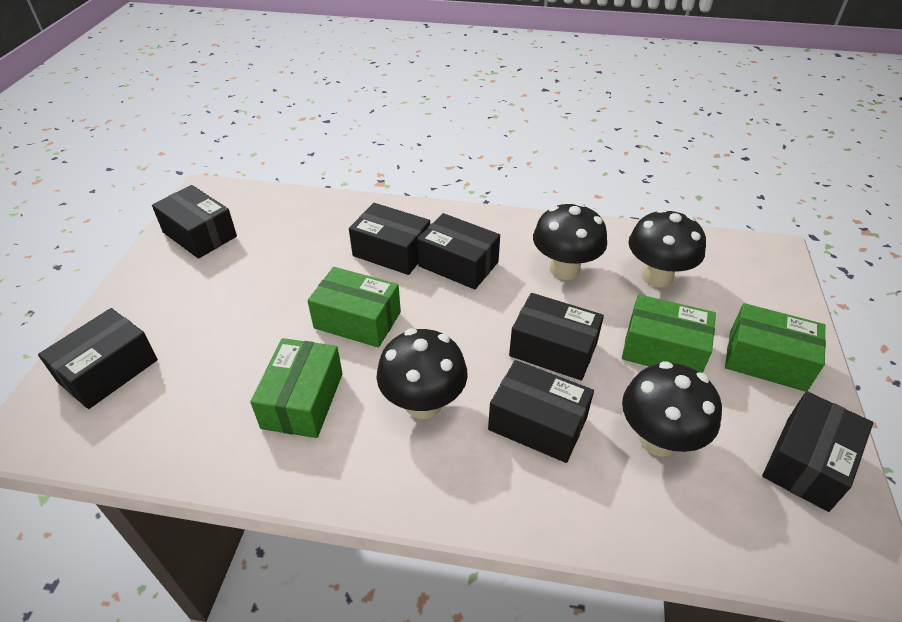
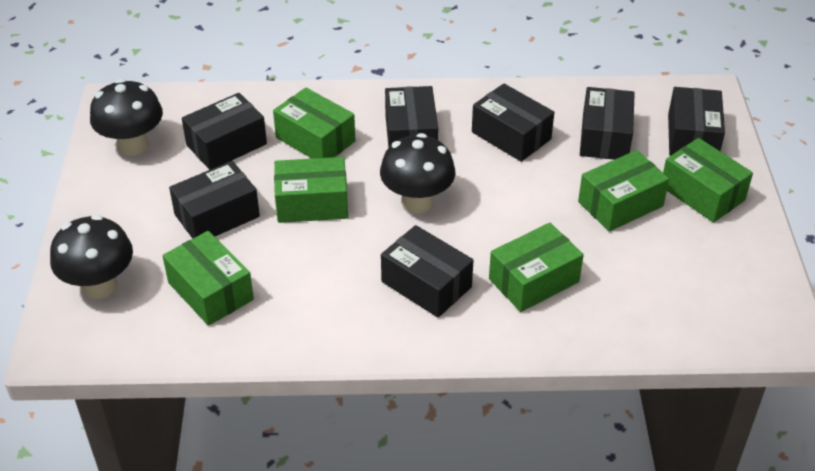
black mushroom: 4 -> 3
green box: 4 -> 6

